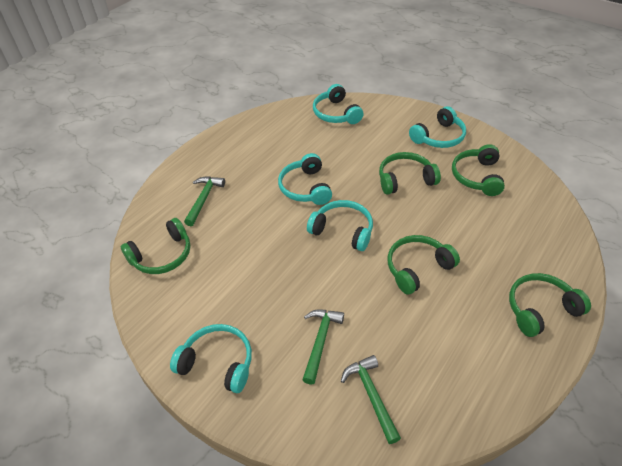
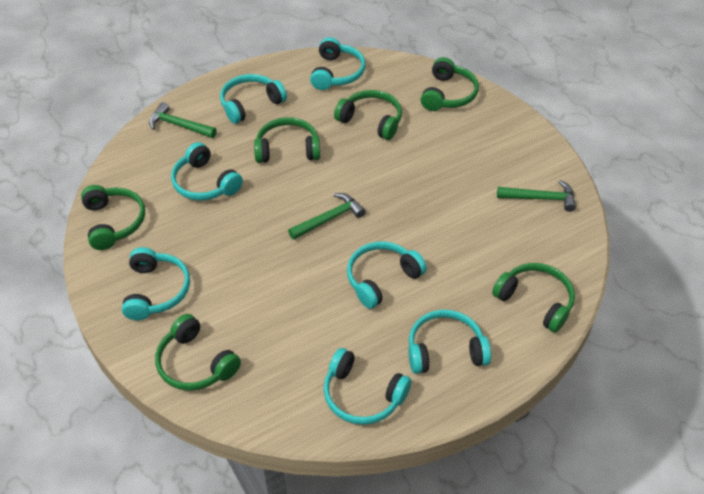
green headphones: 5 -> 6
turquoise headphones: 5 -> 7

